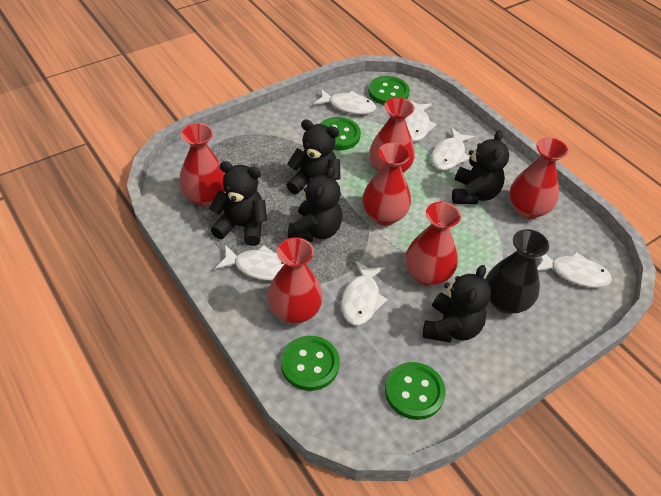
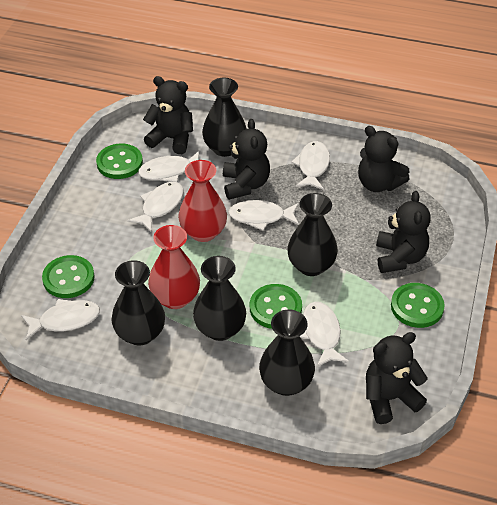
black vase: 1 -> 5
red vase: 6 -> 2

